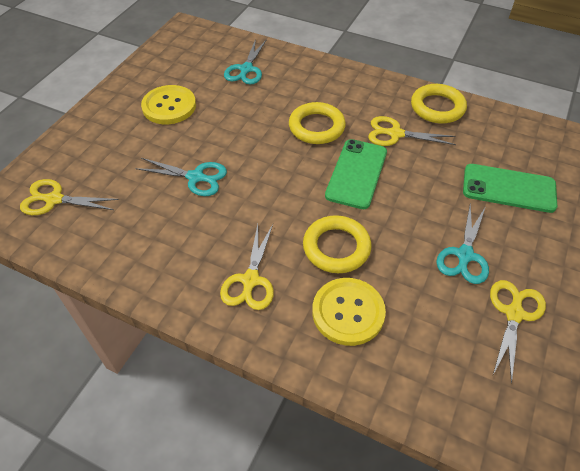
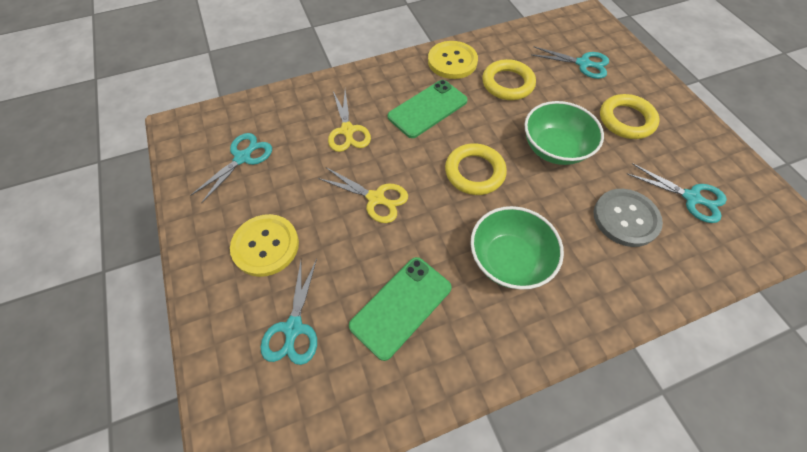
green bowl: 0 -> 2
grey button: 0 -> 1
turquoise scissors: 3 -> 4
yellow scissors: 4 -> 2

